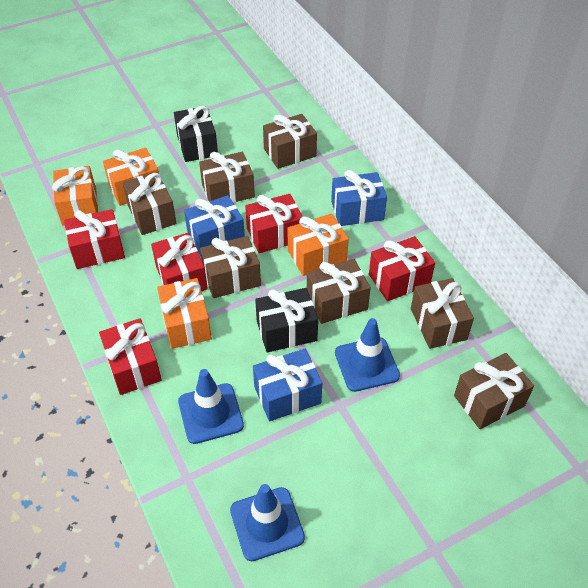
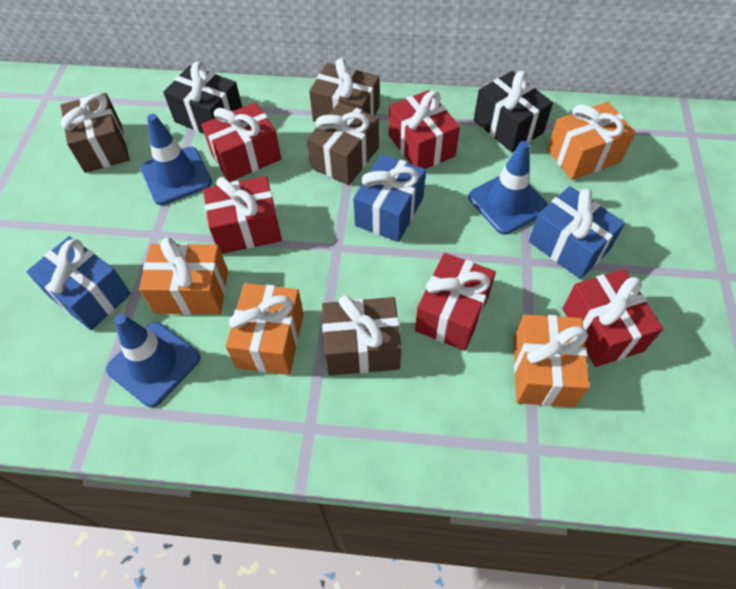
brown gift: 7 -> 4

